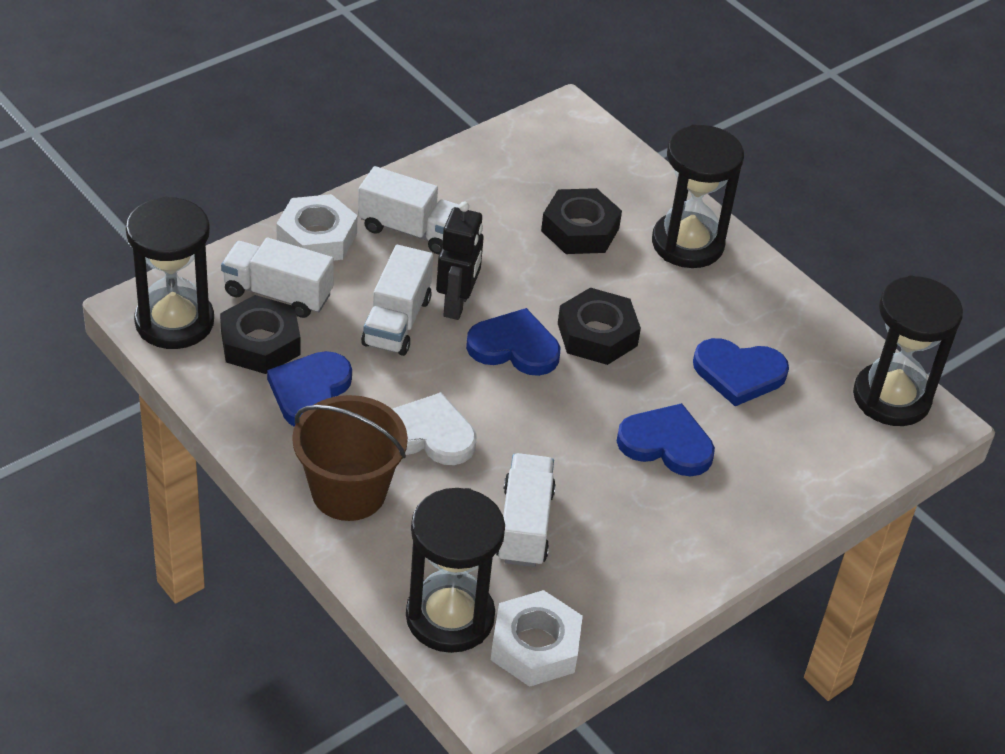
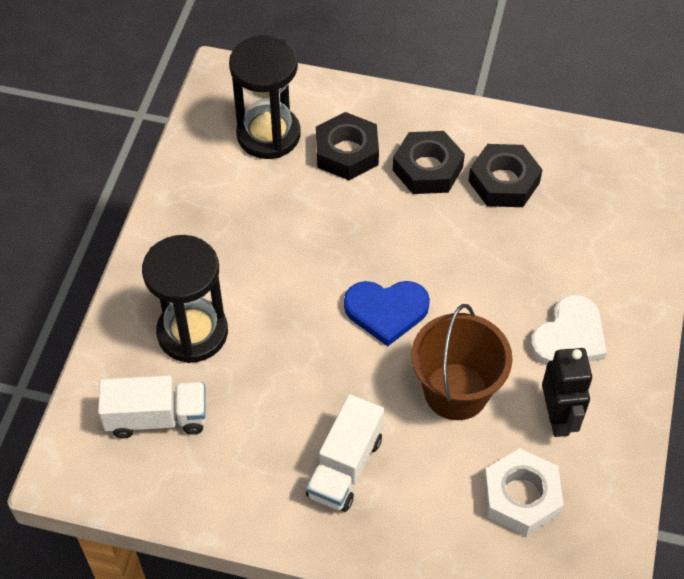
black hourglass: 4 -> 2
blue heart: 4 -> 1
white nut: 2 -> 1
white truck: 4 -> 2

